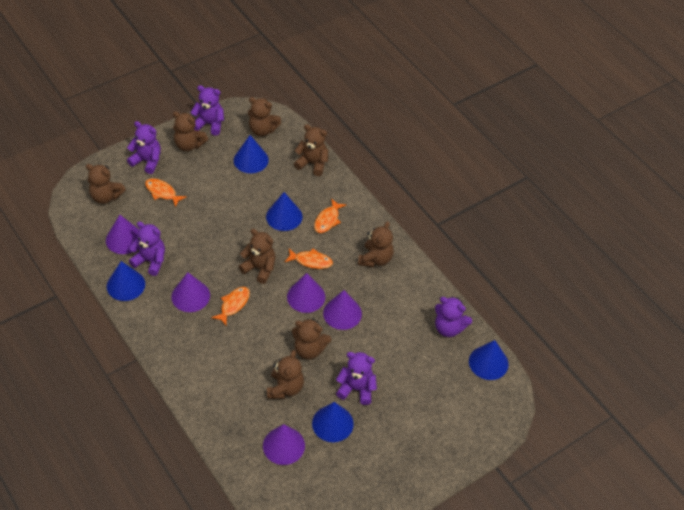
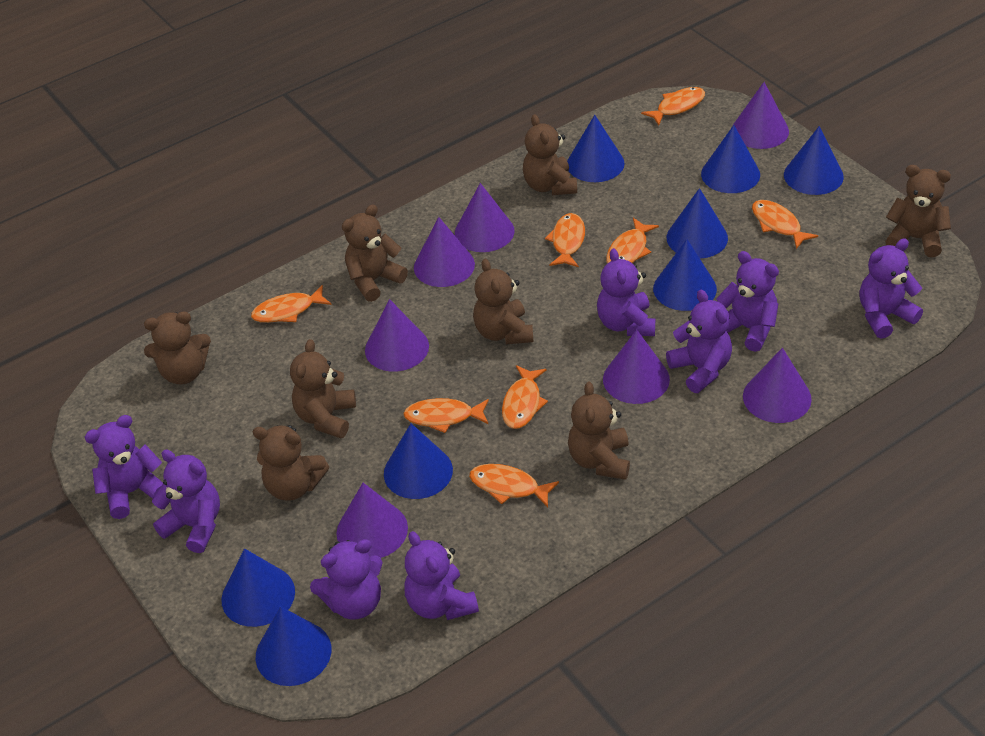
blue cone: 5 -> 8
orange fish: 4 -> 8
purple cone: 5 -> 7
purple teddy bear: 5 -> 8

